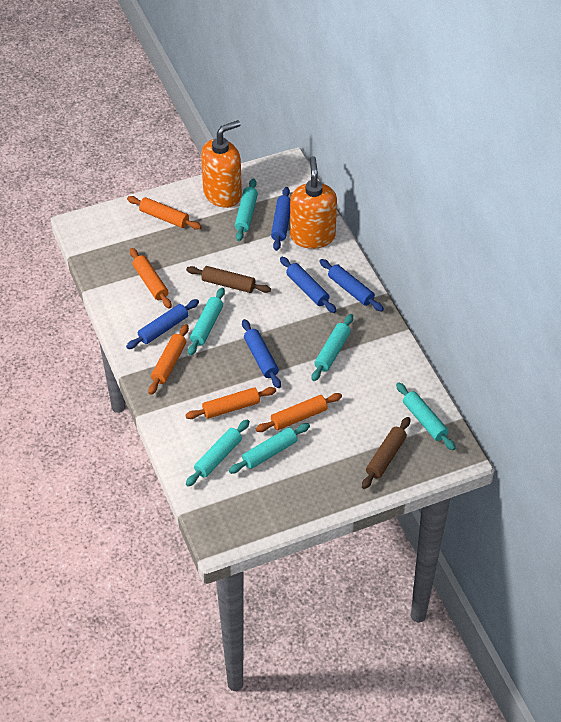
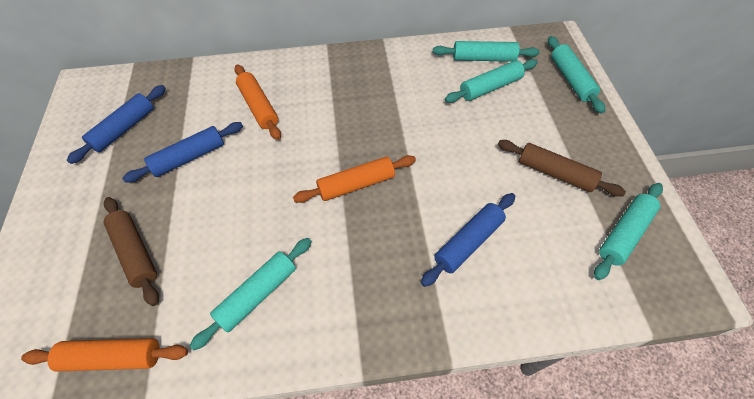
blue rolling pin: 5 -> 3
orange rolling pin: 5 -> 3
orange soap dispenser: 2 -> 0
turquoise rolling pin: 6 -> 5

